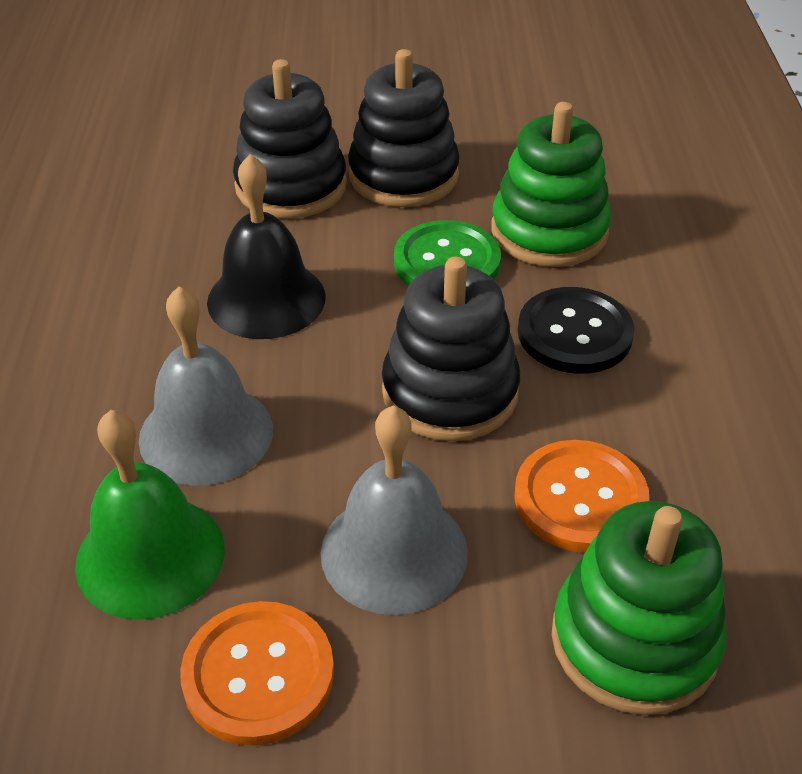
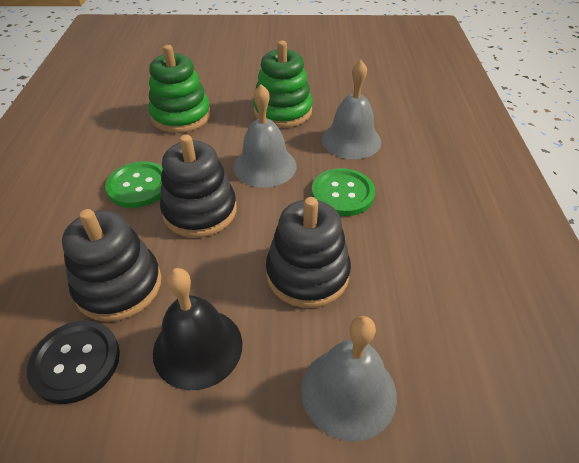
green bell: 1 -> 0
green button: 1 -> 2
grey bell: 2 -> 3
orange button: 2 -> 0

